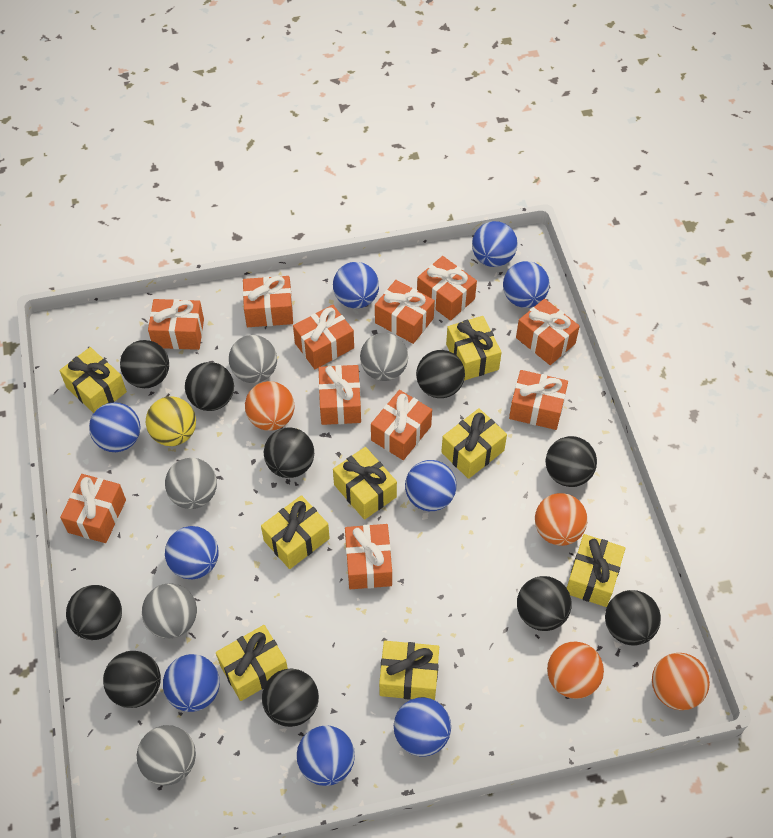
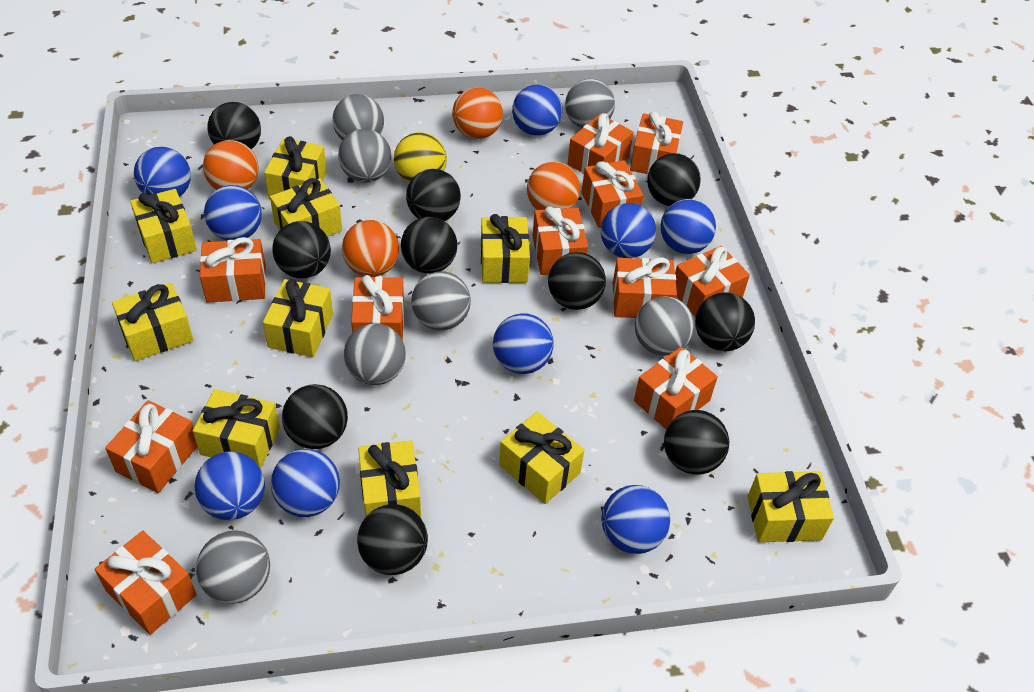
grey ball: 5 -> 7
yellow gift: 8 -> 10

